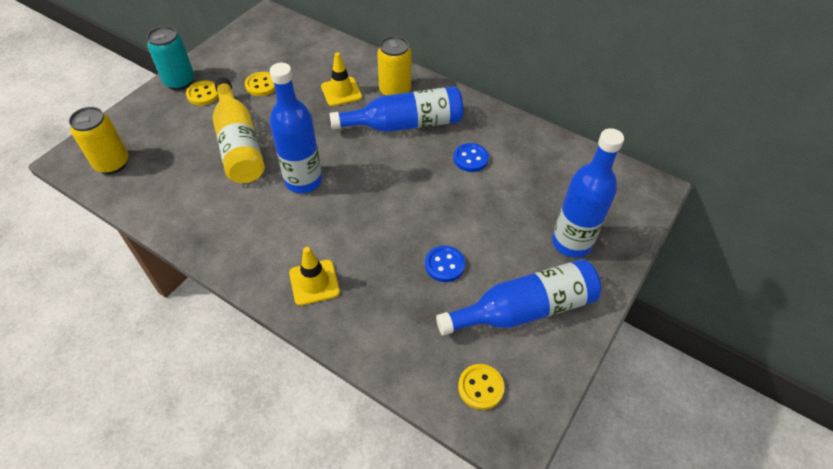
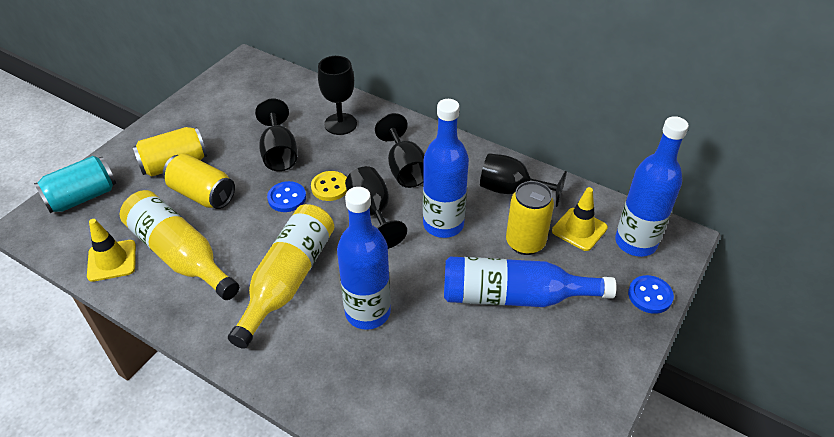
black goblet: 0 -> 5
yellow bottle: 1 -> 2
yellow button: 3 -> 1
yellow can: 2 -> 3

